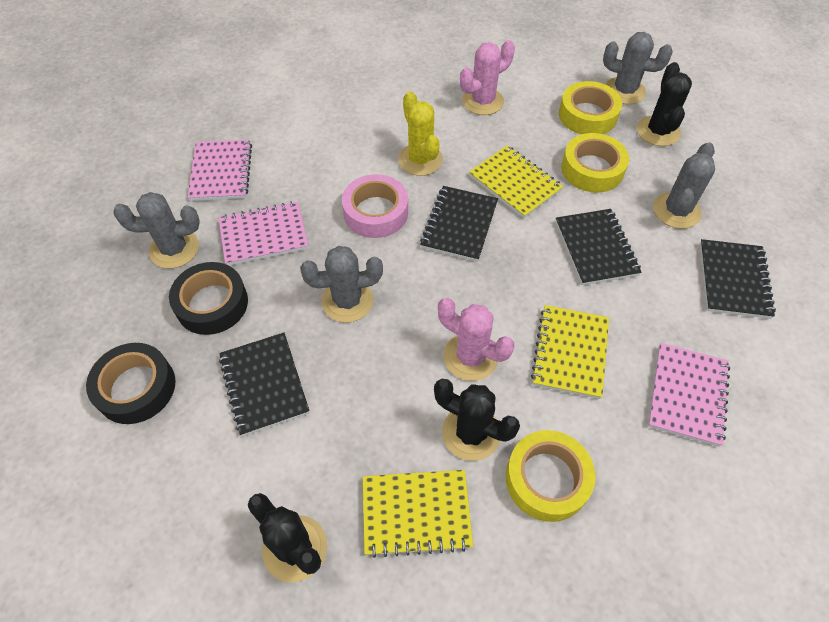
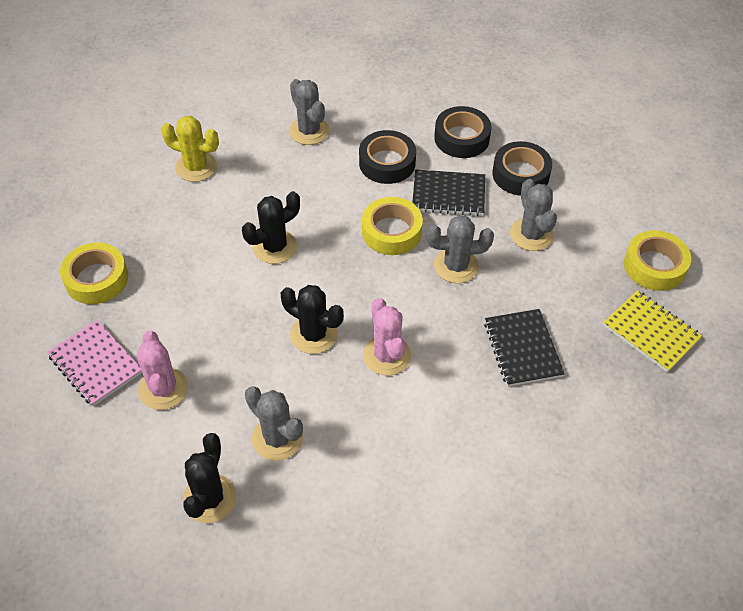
black notebook: 4 -> 2
black tape: 2 -> 3
pink notebook: 3 -> 1
pink tape: 1 -> 0
yellow notebook: 3 -> 1

